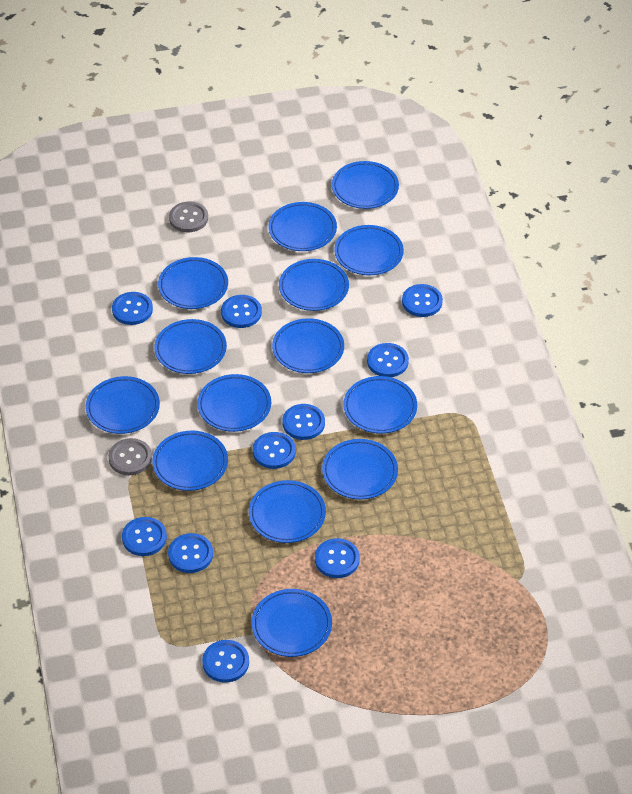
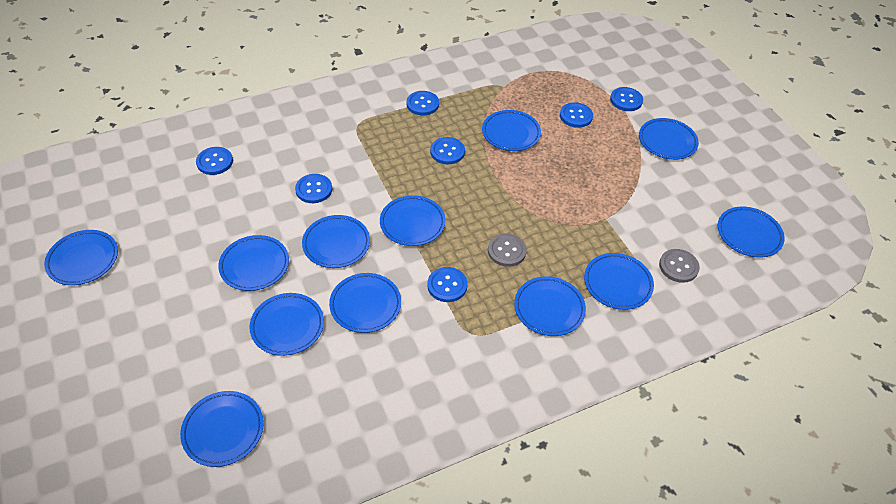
blue button: 10 -> 7
blue plate: 14 -> 12

